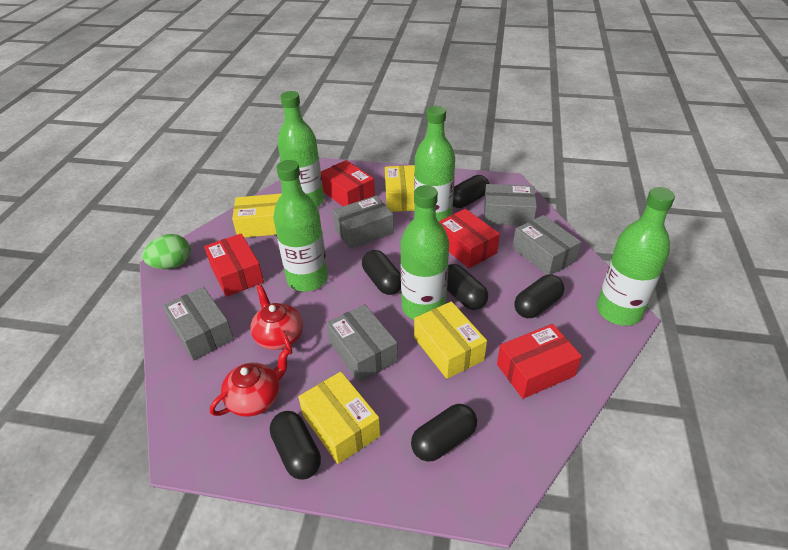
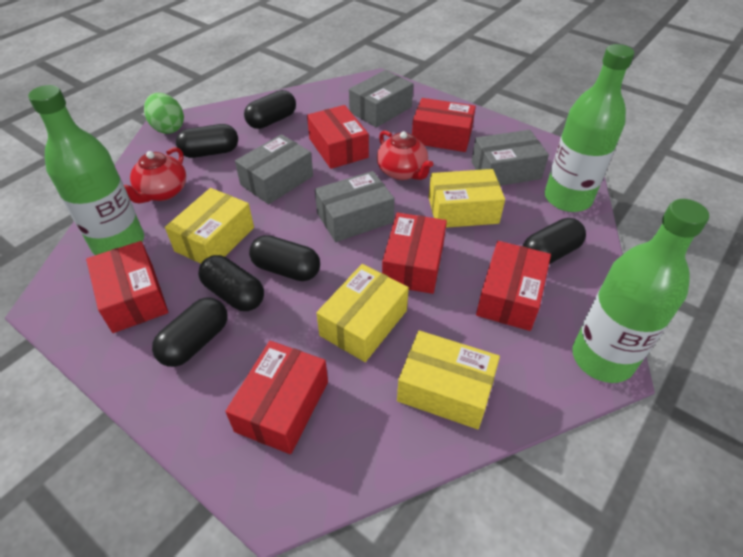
green bottle: 5 -> 3
grey box: 5 -> 4
red box: 4 -> 6

